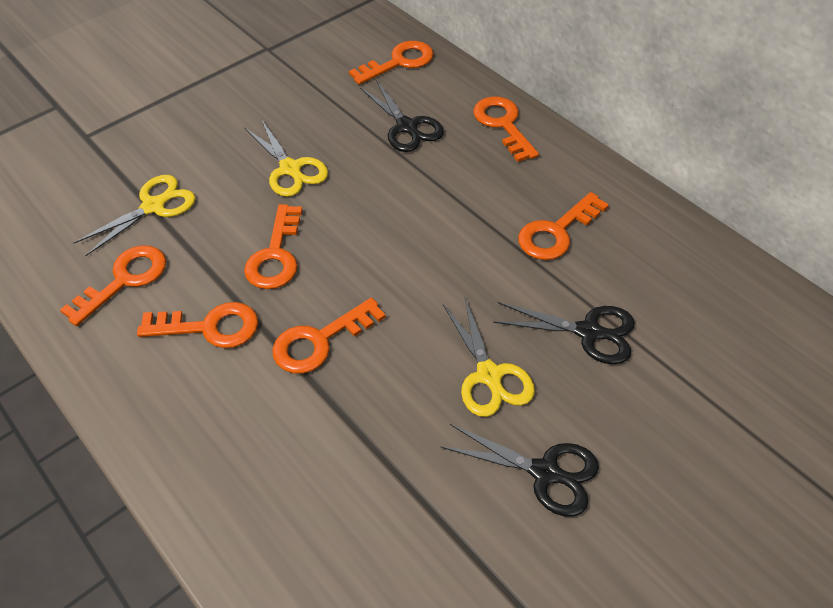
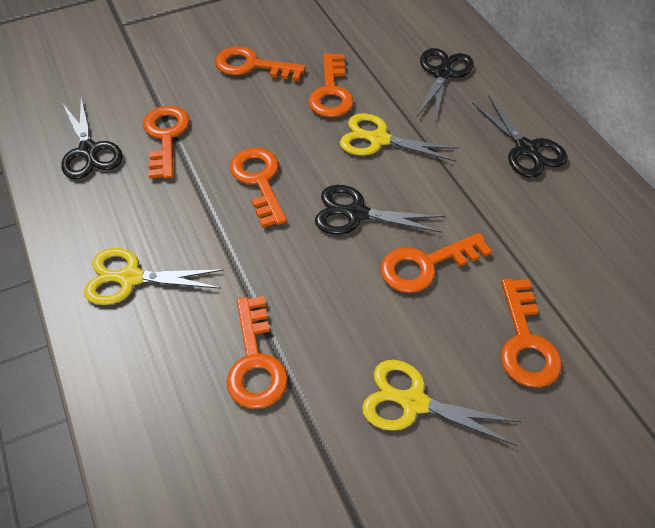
black scissors: 3 -> 4

